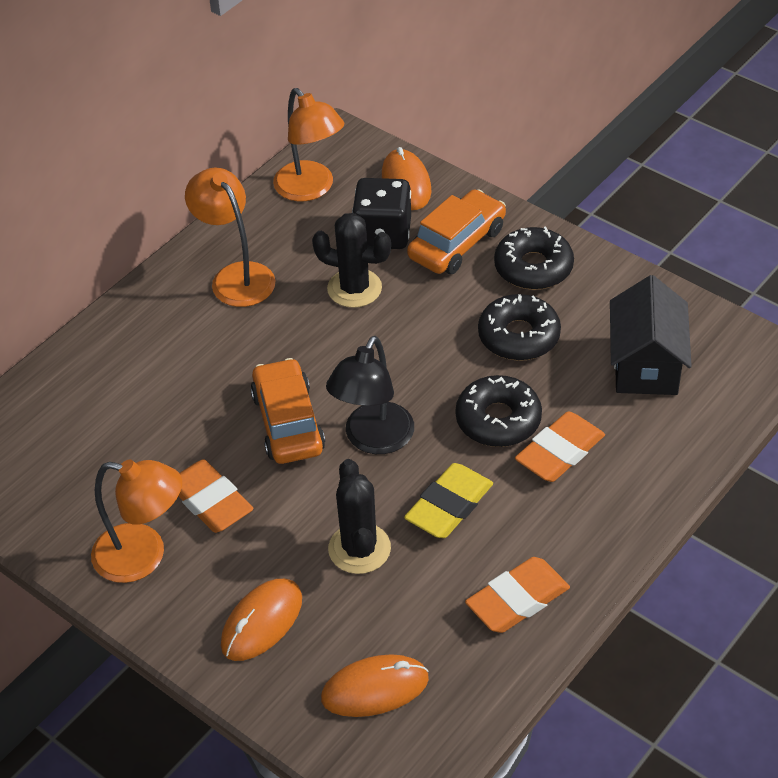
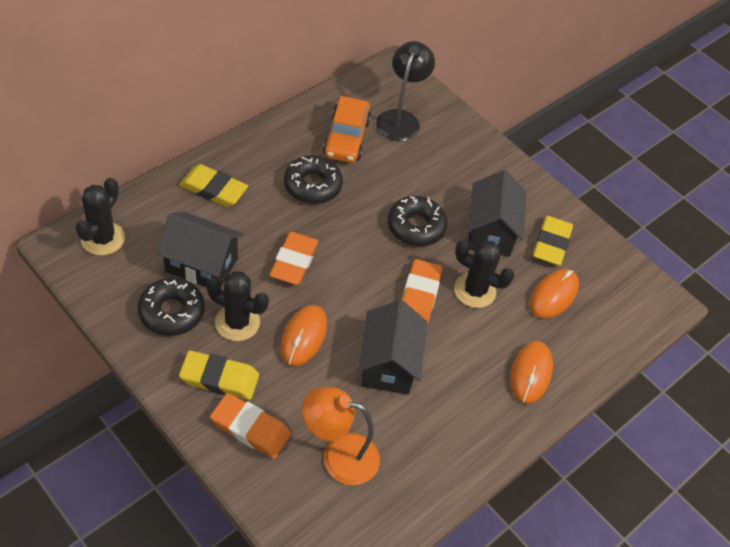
black cactus: 2 -> 3
black dice: 1 -> 0
black house: 1 -> 3
orange car: 2 -> 1
orange lamp: 3 -> 1
yellow eraser: 1 -> 3

